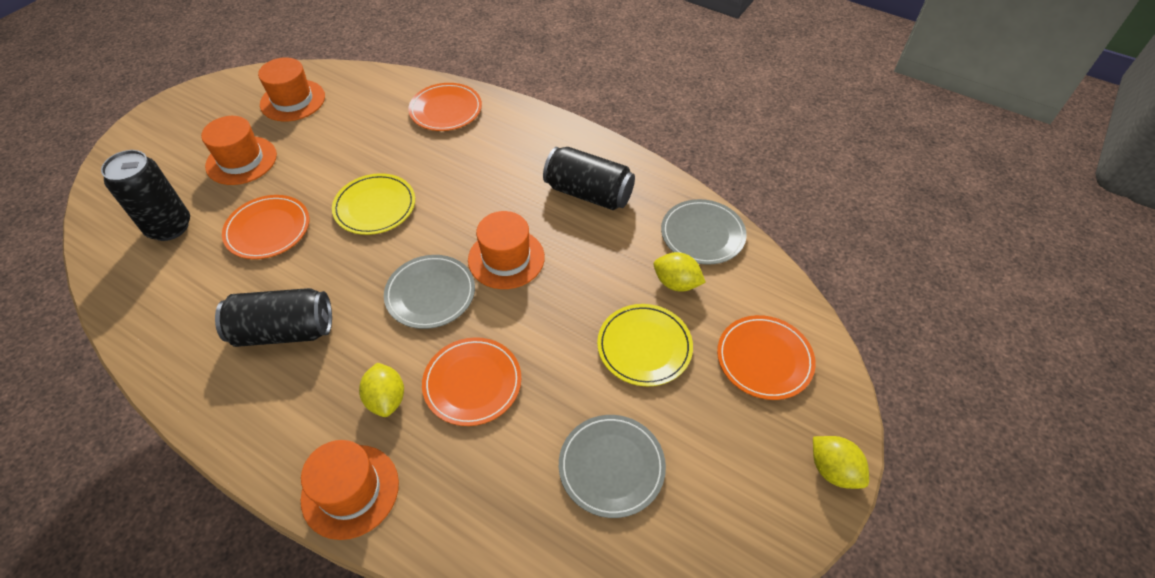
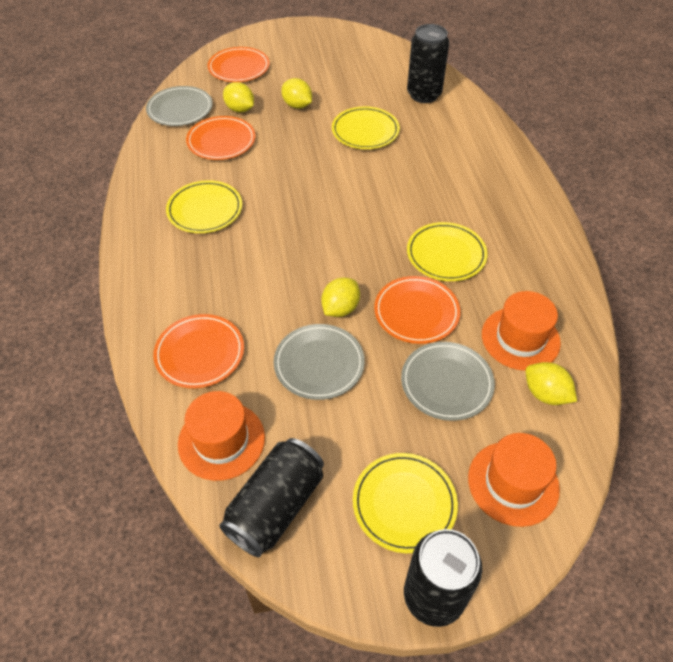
orange hat: 4 -> 3
yellow lemon: 3 -> 4
yellow plate: 2 -> 4

